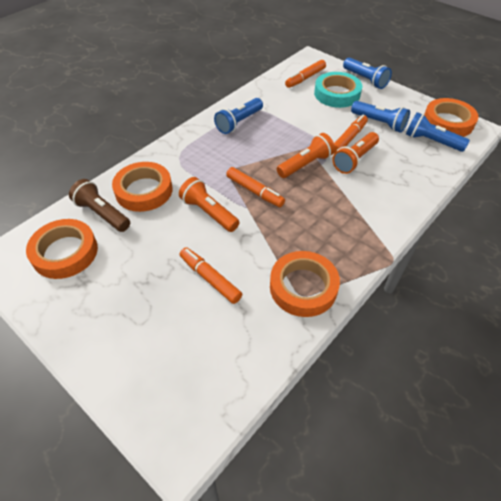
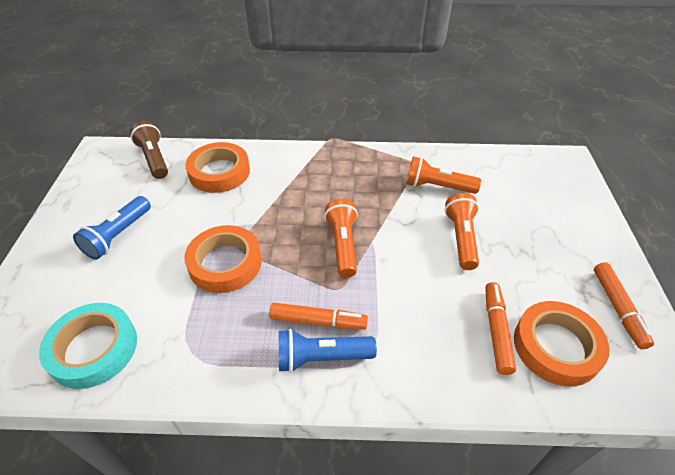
blue flashlight: 4 -> 2
orange marker: 4 -> 3
orange tape: 4 -> 3

